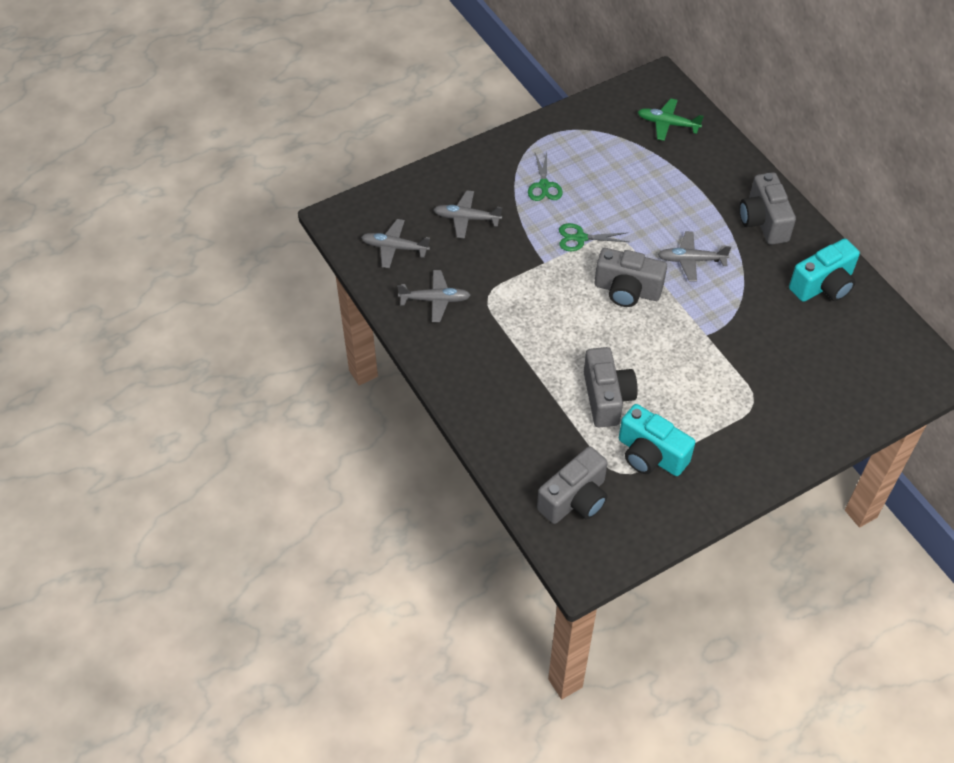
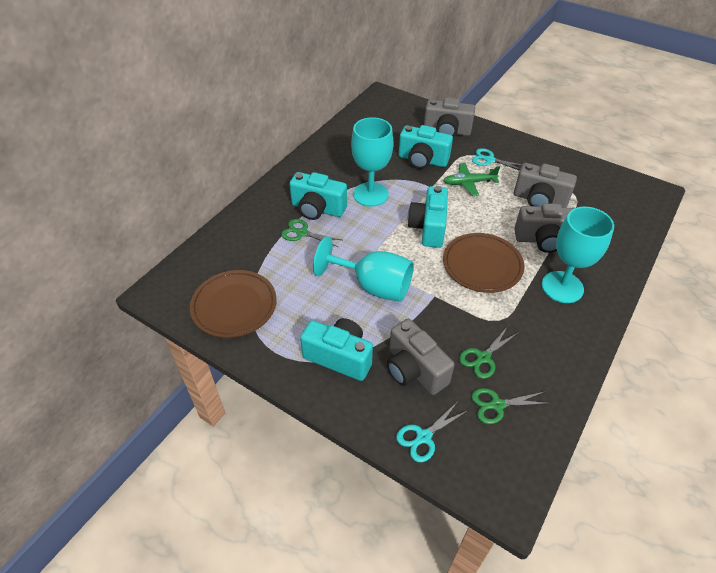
brown plate: 0 -> 2
green scissors: 2 -> 3
grey plane: 4 -> 0
turquoise camera: 2 -> 4
turquoise goblet: 0 -> 3
turquoise scissors: 0 -> 2

